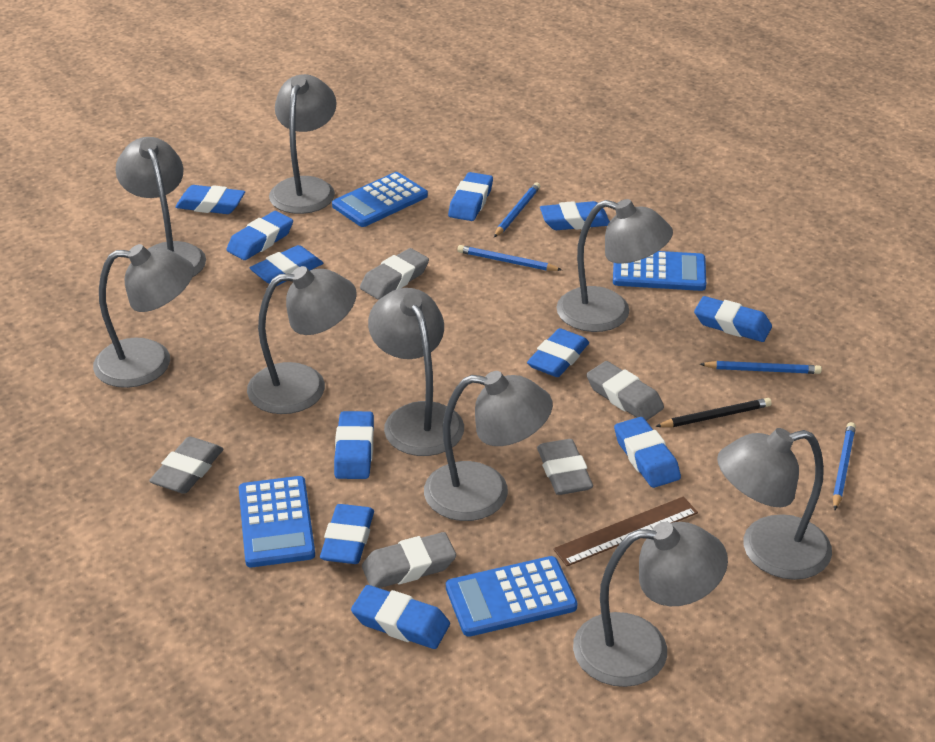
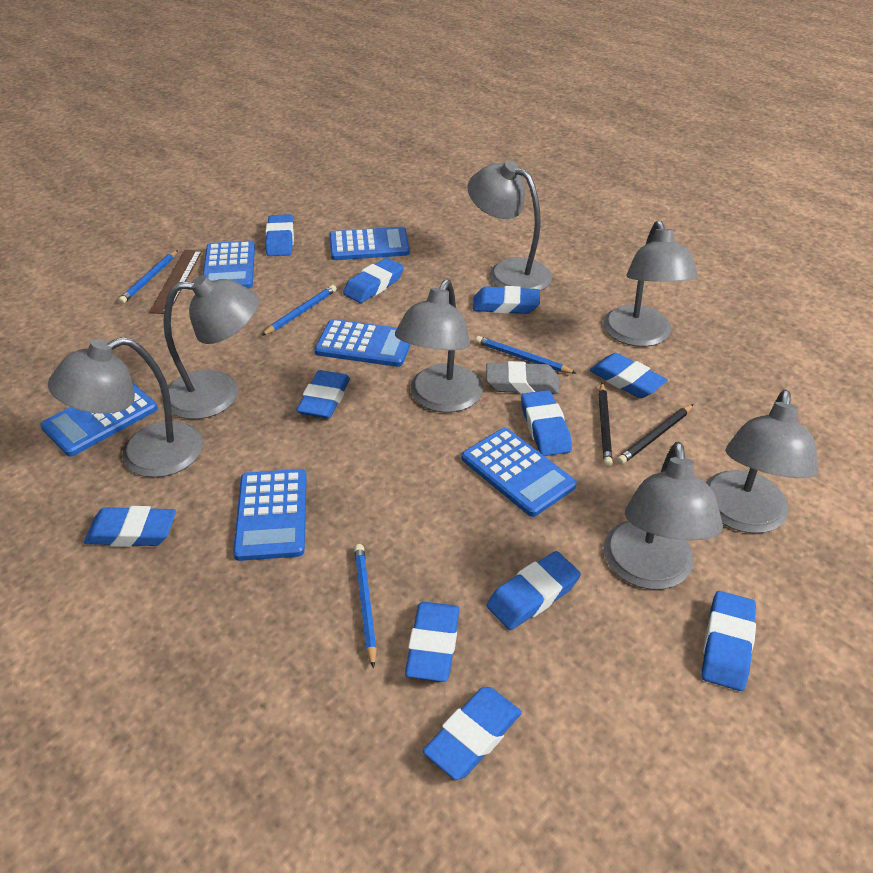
black pencil: 1 -> 2
blue calculator: 4 -> 6
grey eraser: 5 -> 1
grey lamp: 9 -> 7

